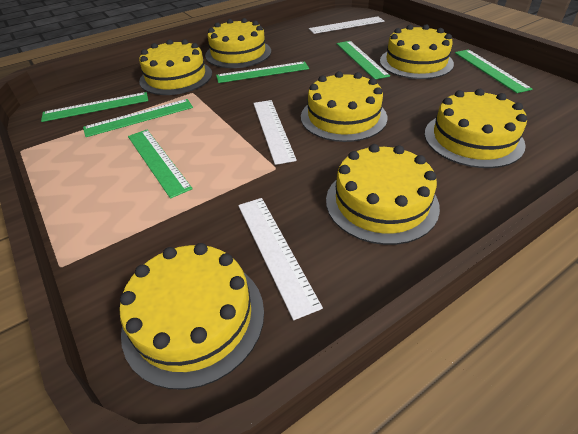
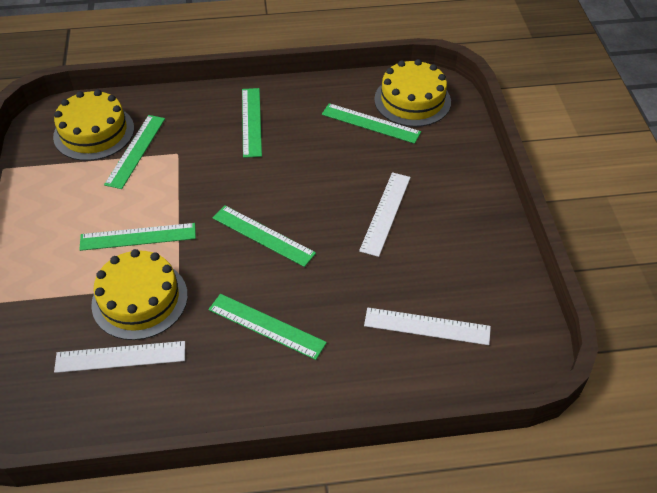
yellow cake: 7 -> 3

